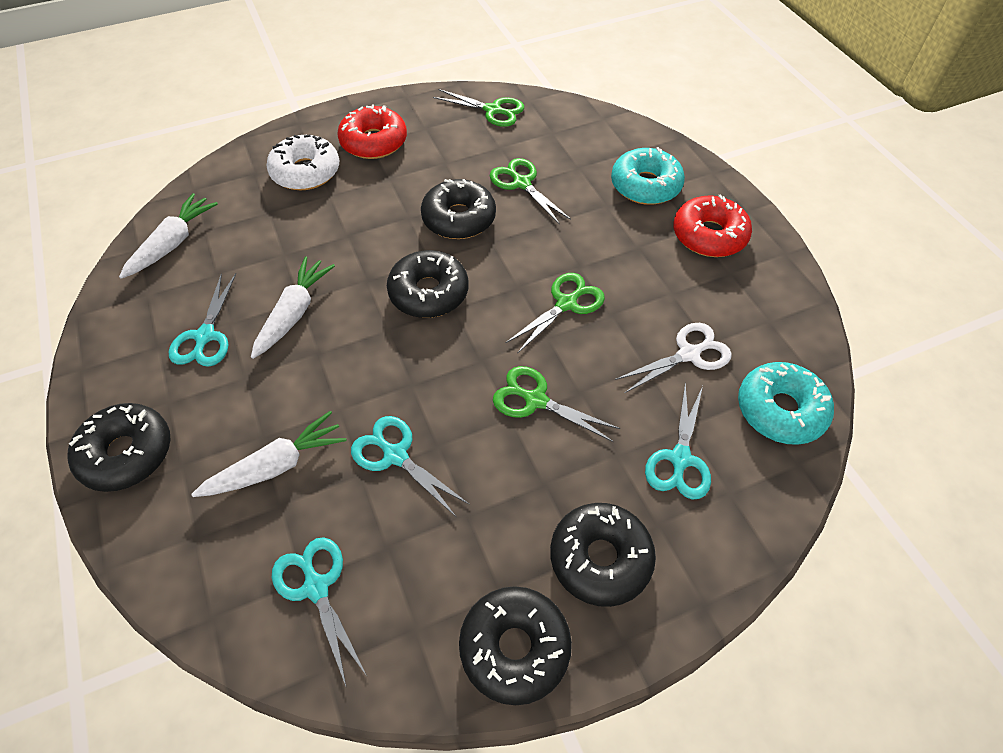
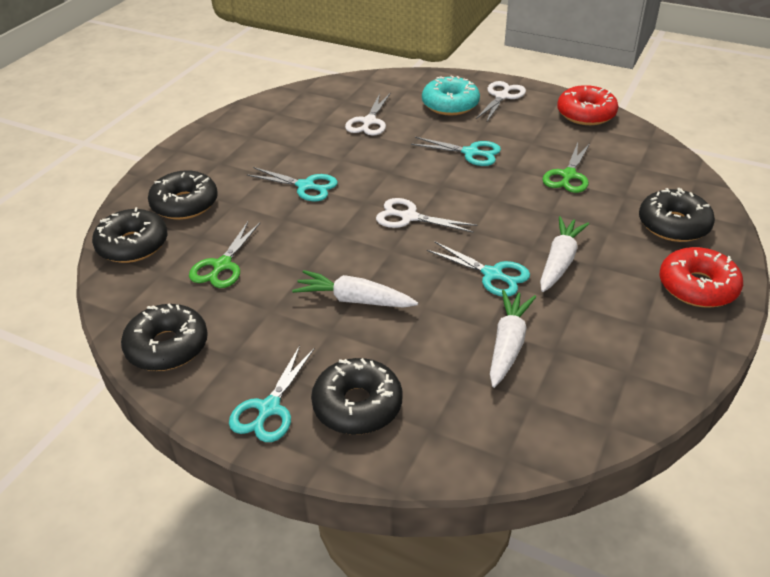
green scissors: 4 -> 2
turquoise donut: 2 -> 1
white donut: 1 -> 0
white scissors: 1 -> 3

